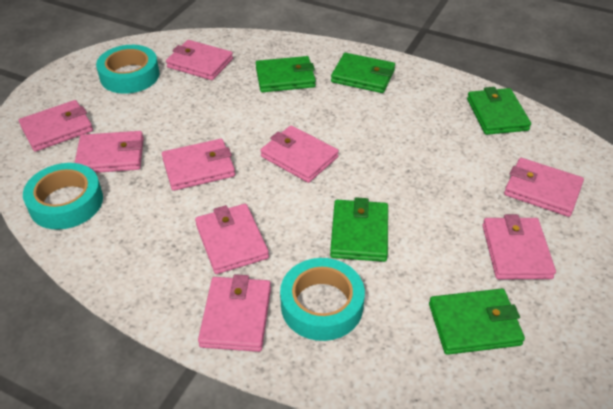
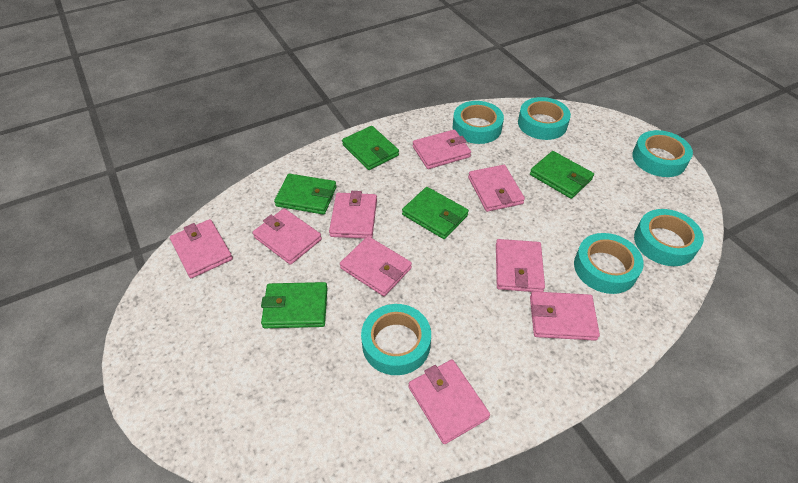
turquoise tape: 3 -> 6

